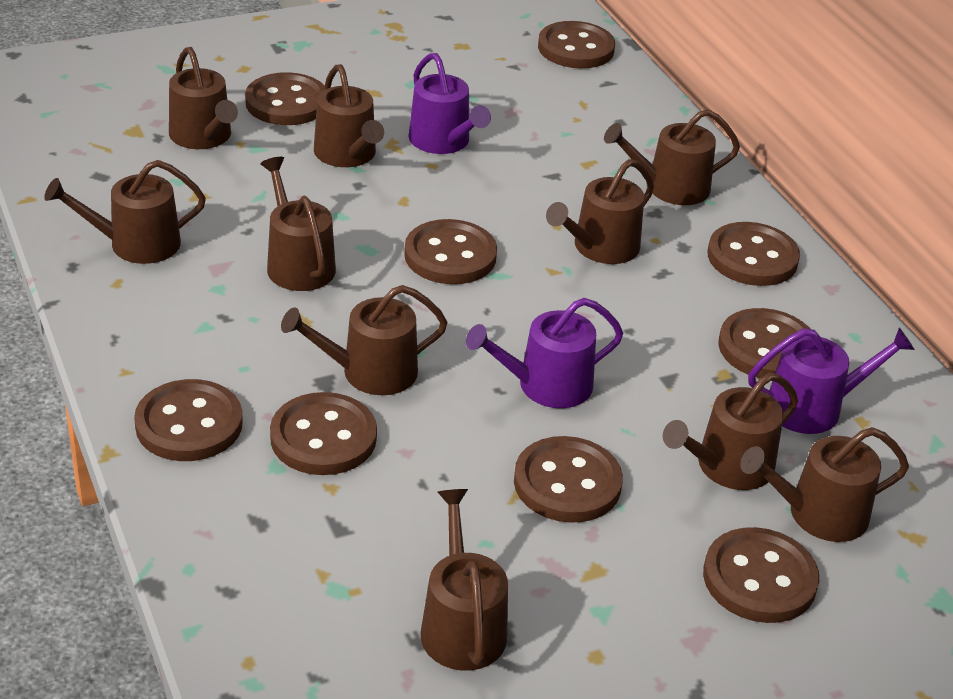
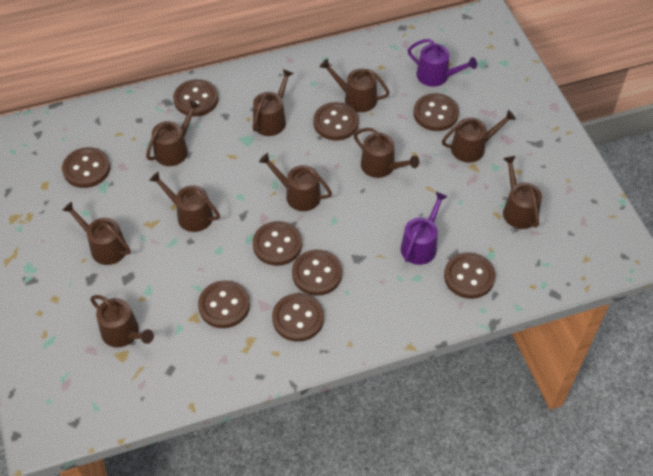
purple watering can: 3 -> 2

